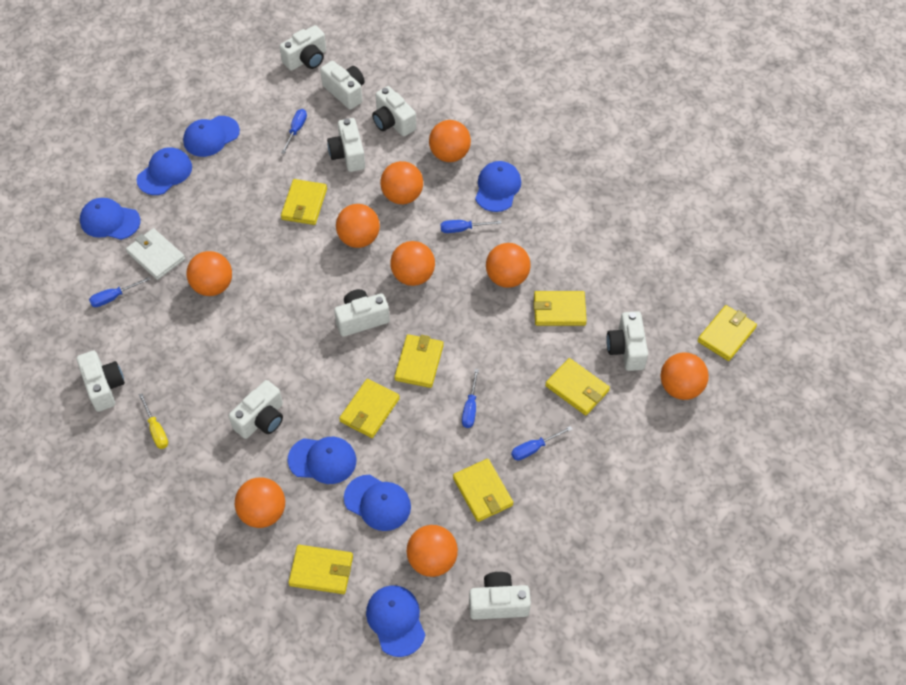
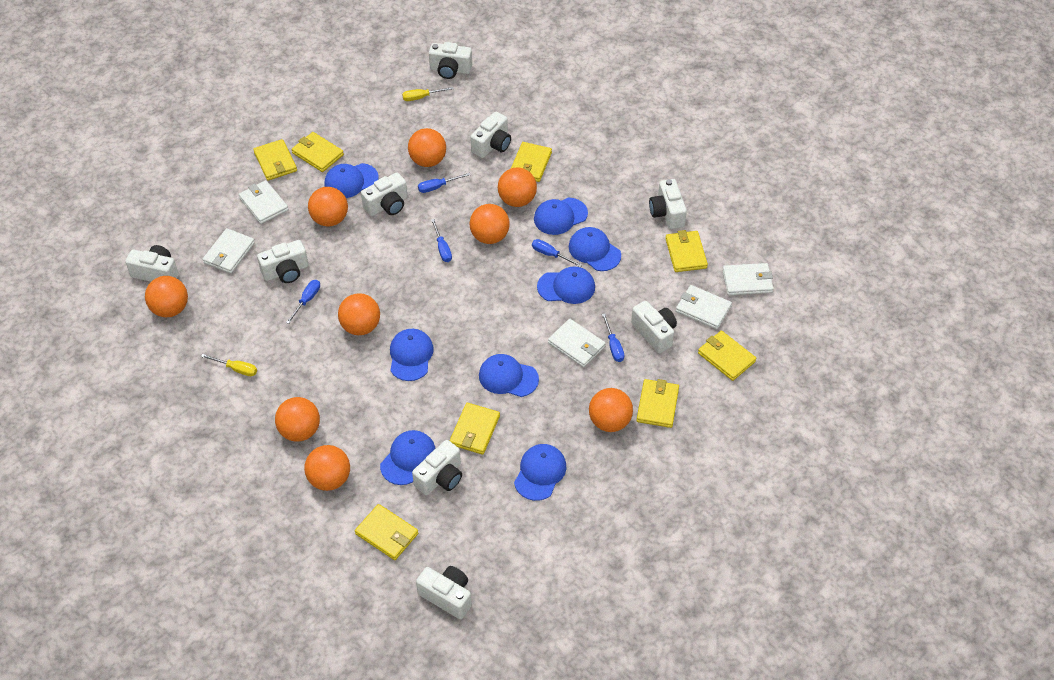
blue cap: 7 -> 8
white wallet: 1 -> 5
yellow screwdriver: 1 -> 2

